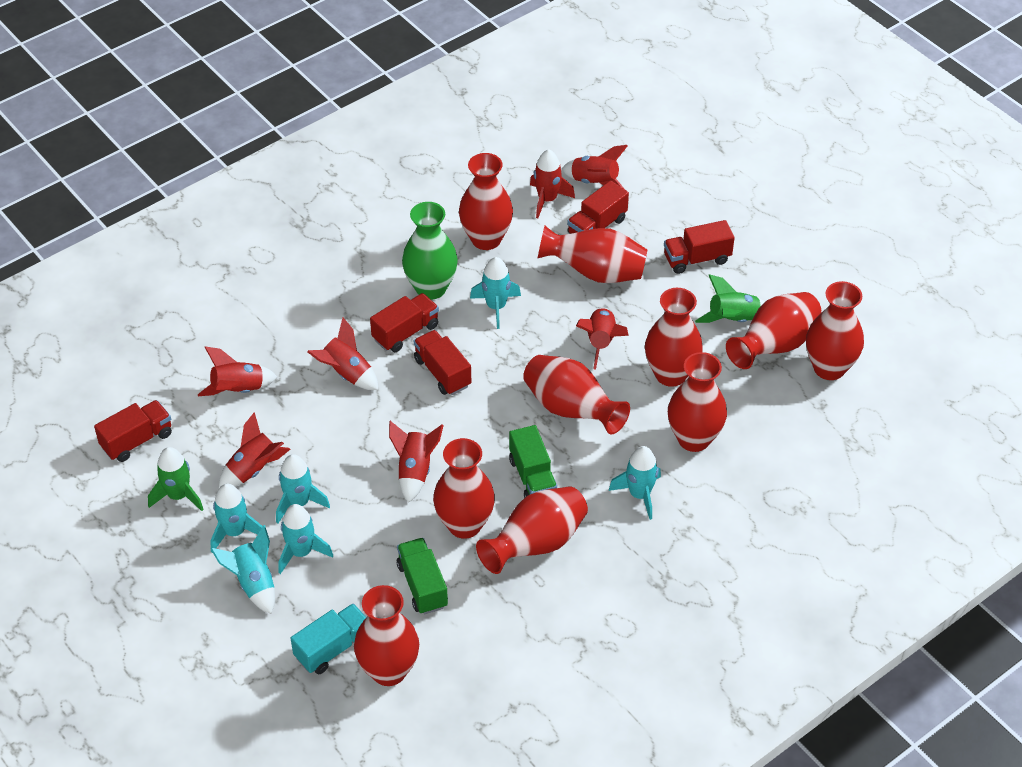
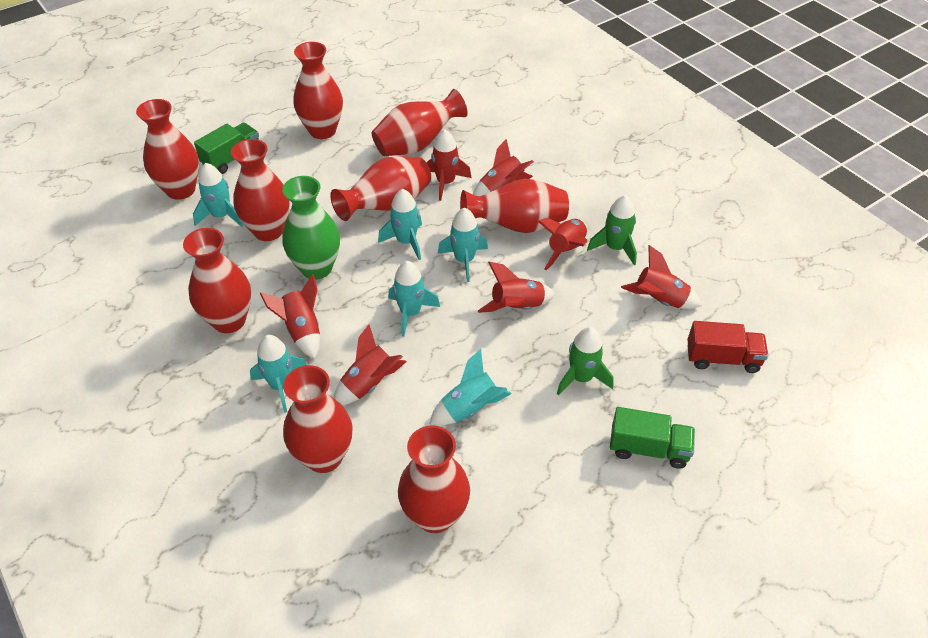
red truck: 5 -> 1
red vase: 10 -> 9
turquoise truck: 1 -> 0

